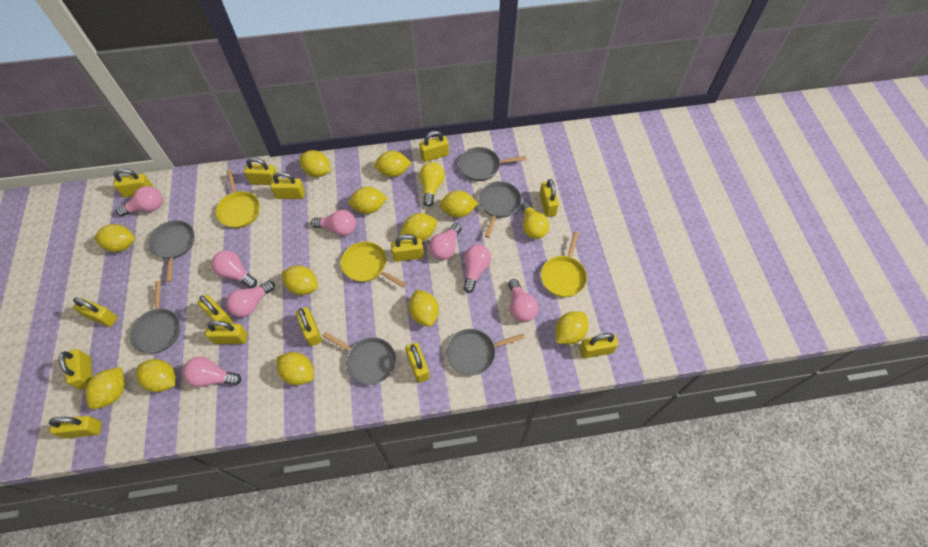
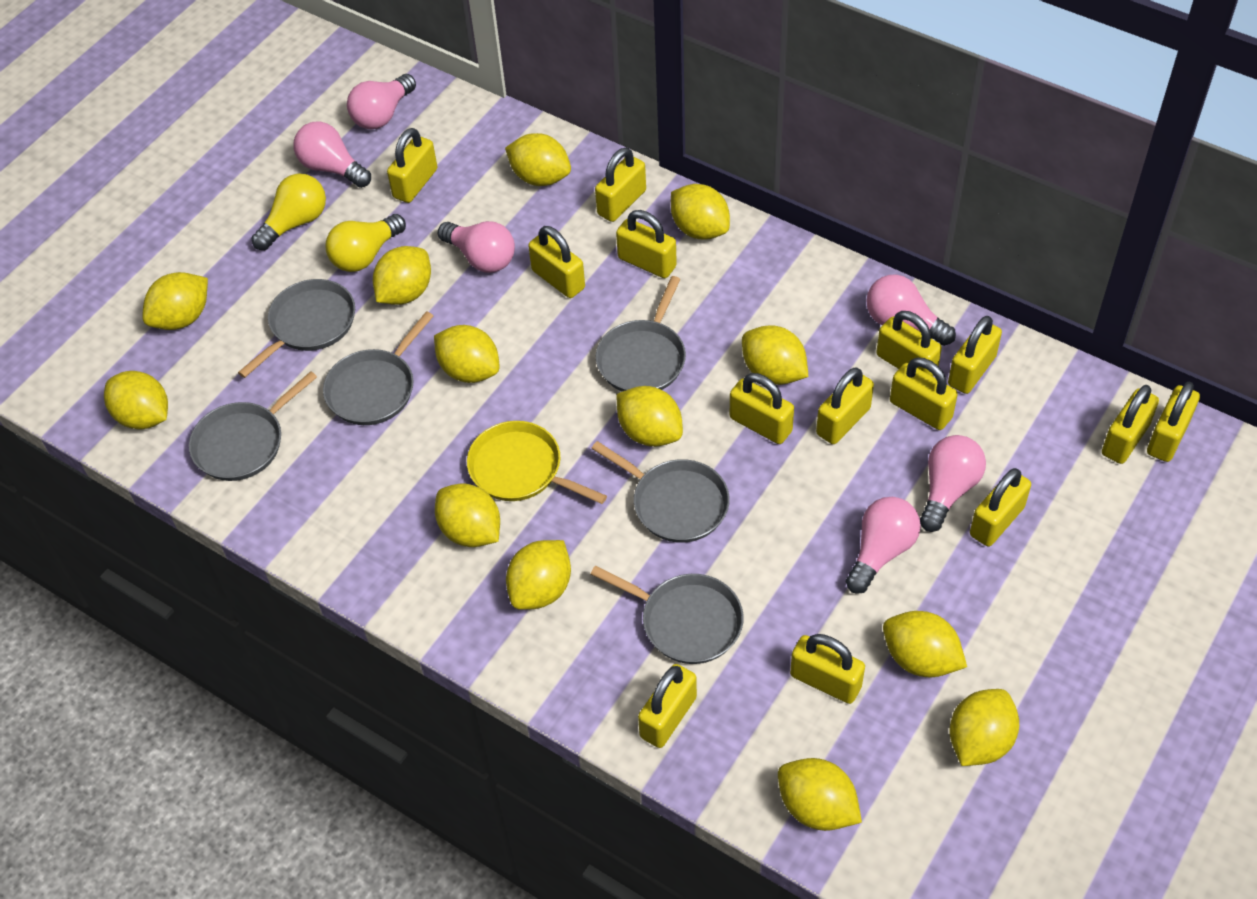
pink light bulb: 8 -> 6
yellow lemon: 12 -> 13
yellow pan: 3 -> 1

